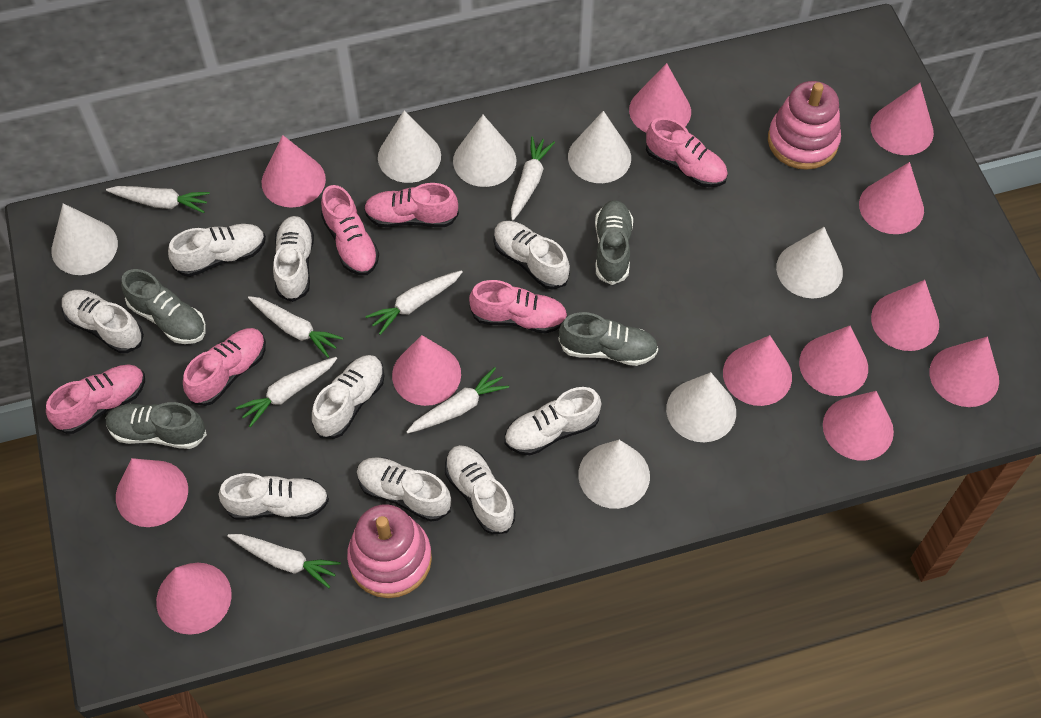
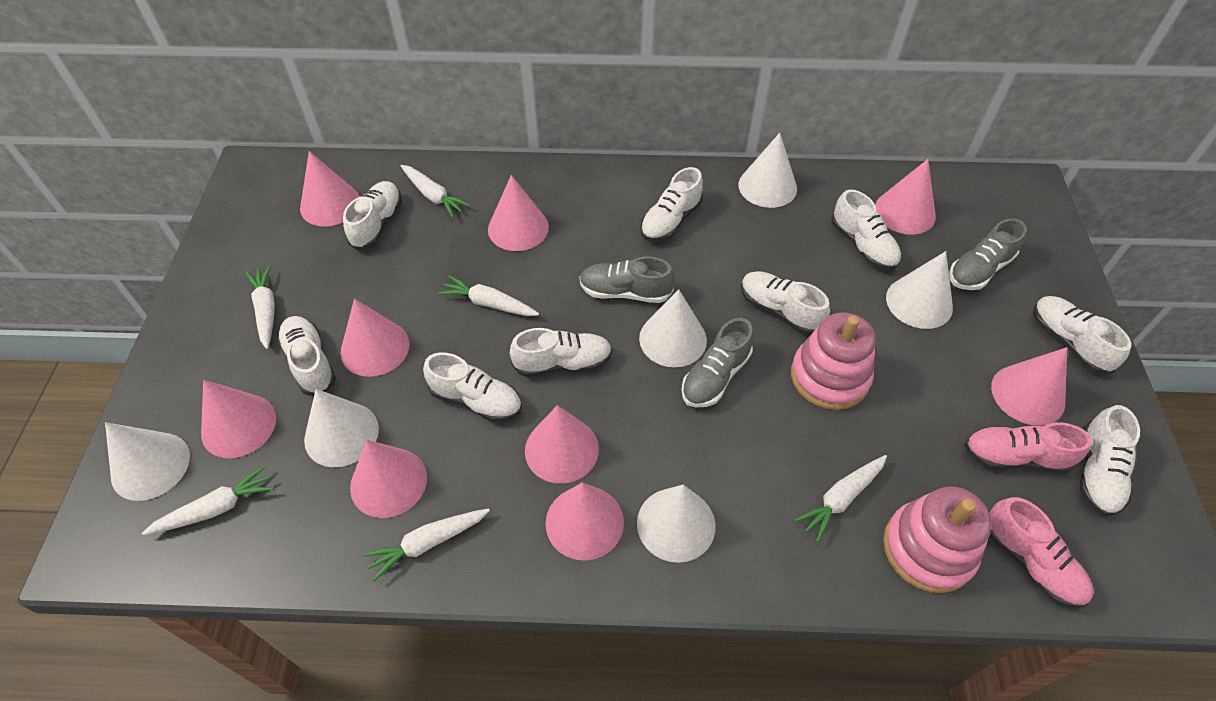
grey shoe: 4 -> 3
pink cone: 12 -> 9
pink shoe: 6 -> 2
white carrot: 7 -> 6
white cone: 7 -> 6

